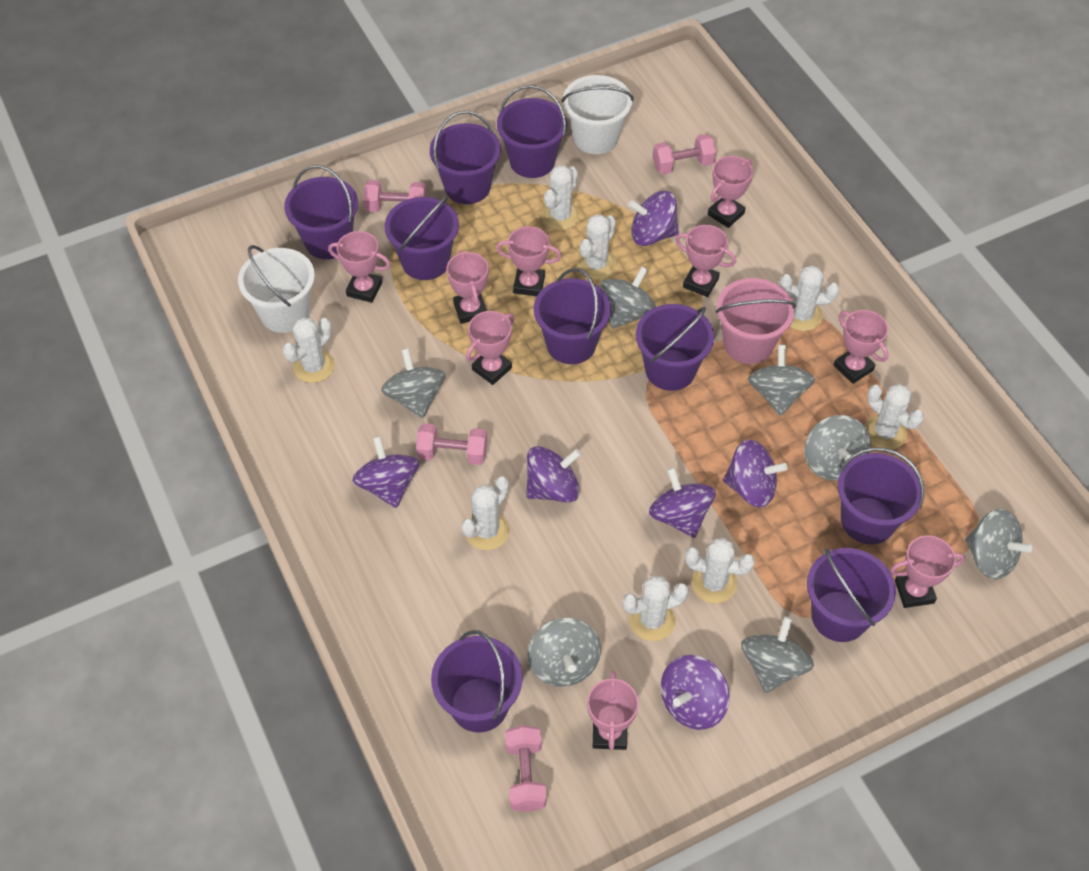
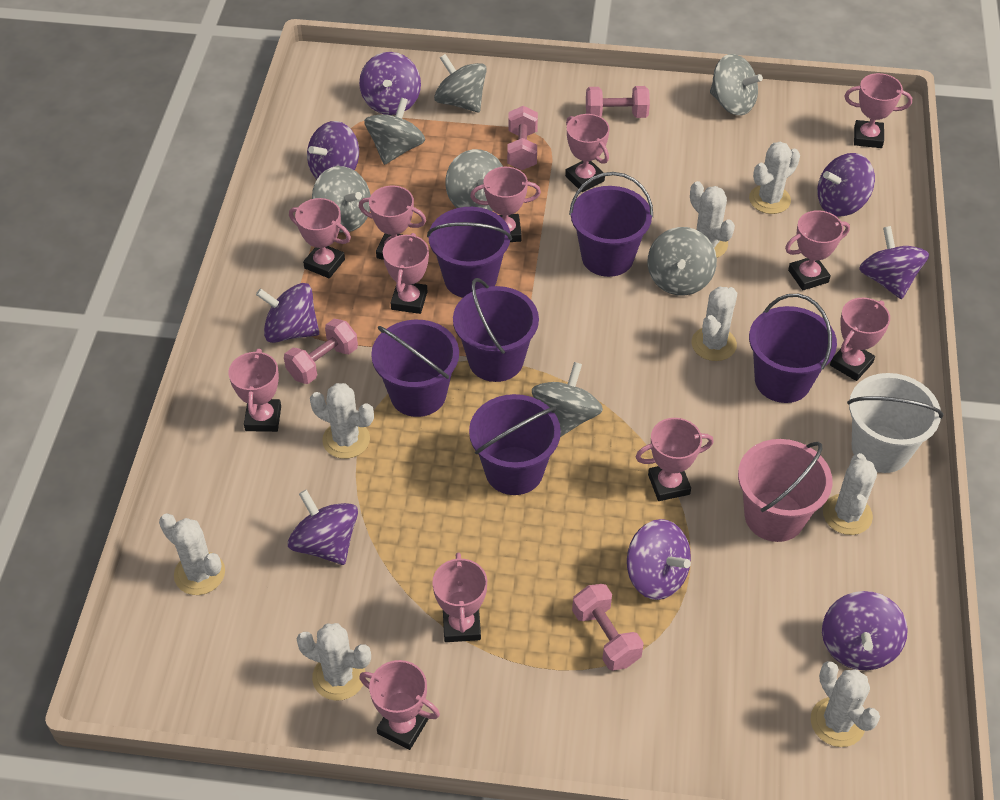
pink trophy: 9 -> 12
purple bucket: 9 -> 6
purple spinning top: 6 -> 8
white bucket: 2 -> 1

